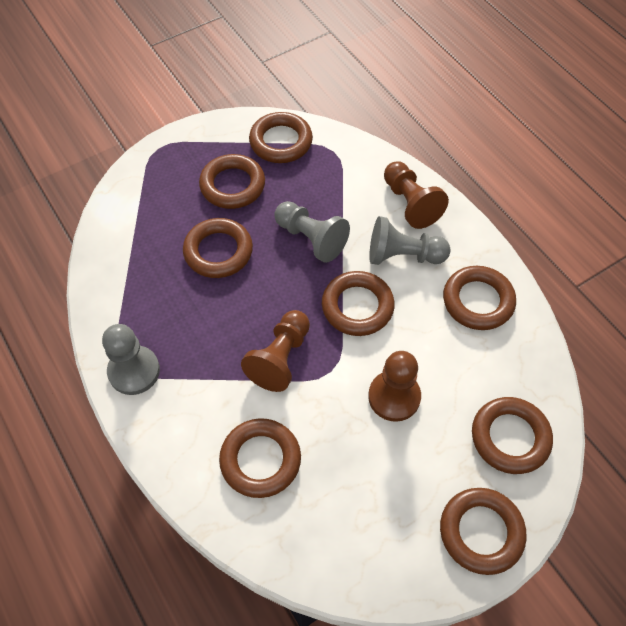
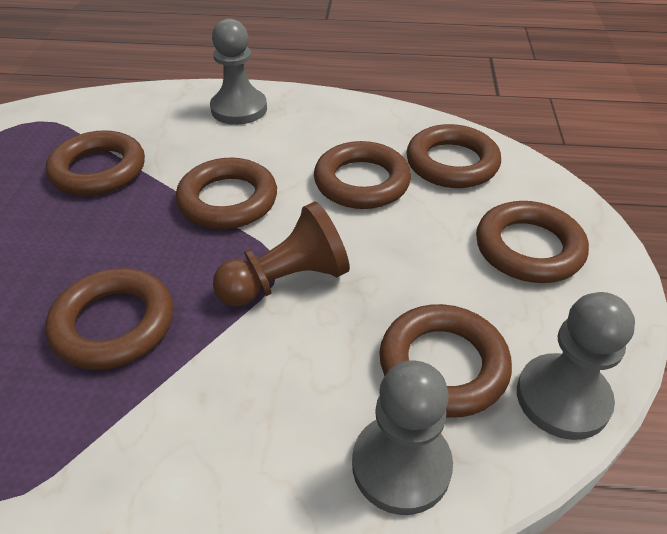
brown pawn: 3 -> 1
brown ring: 8 -> 7

